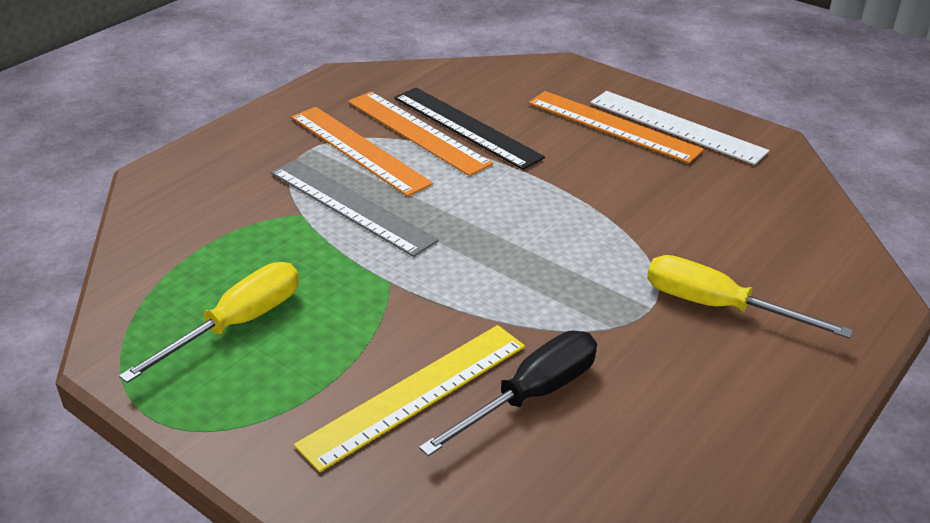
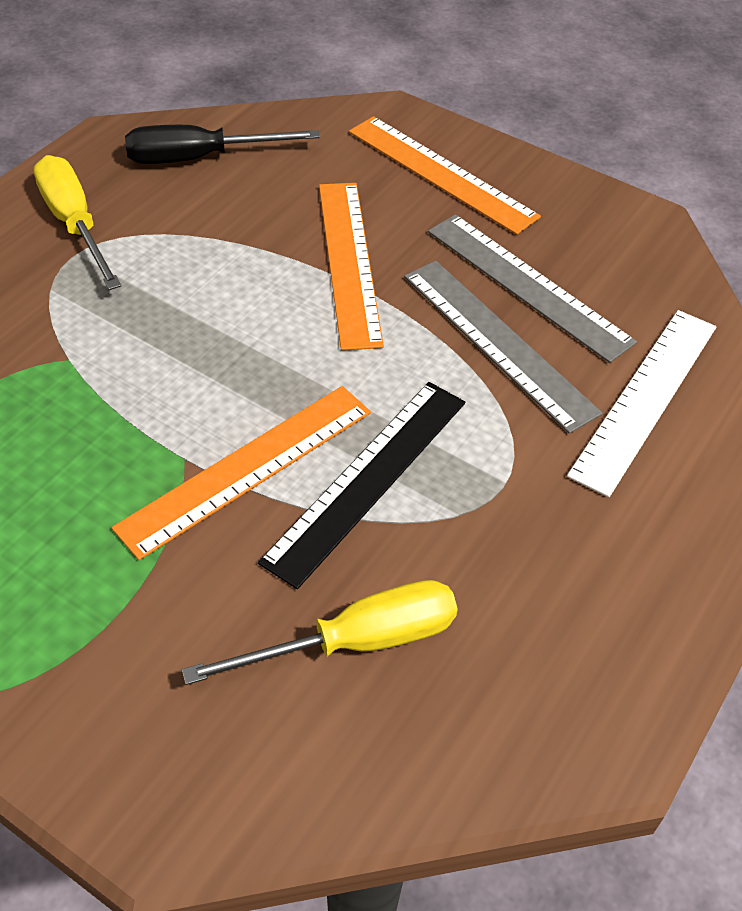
grey ruler: 1 -> 2
yellow ruler: 1 -> 0

